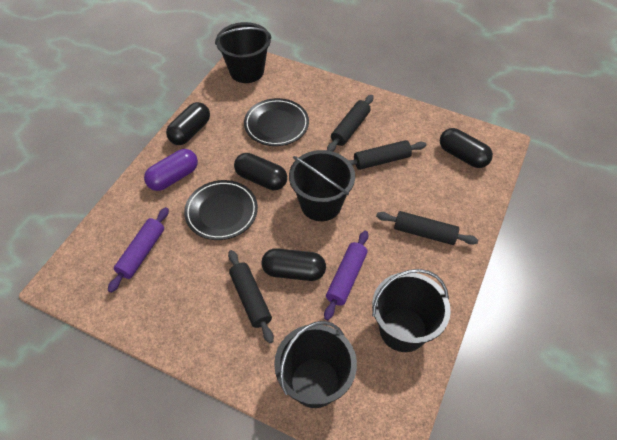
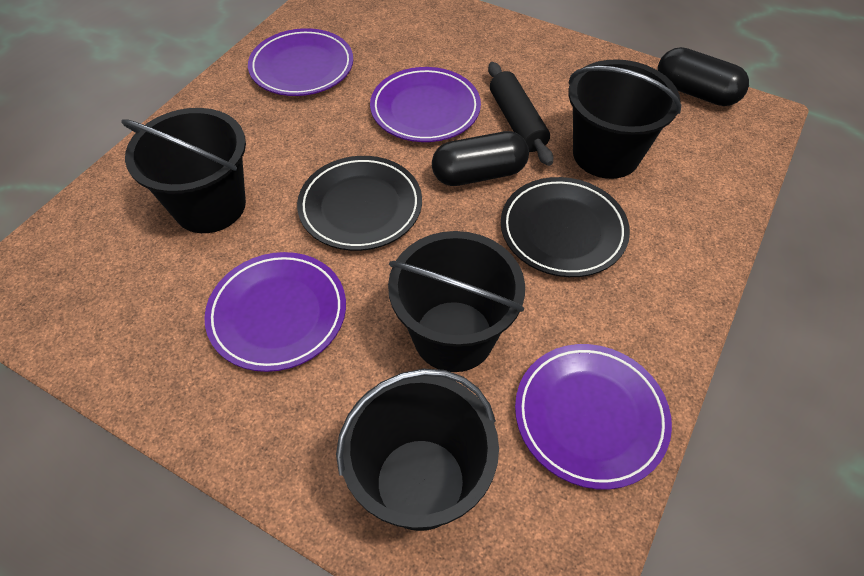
black capsule: 4 -> 2
black rolling pin: 4 -> 1
purple capsule: 1 -> 0
purple plate: 0 -> 4
purple rolling pin: 2 -> 0

